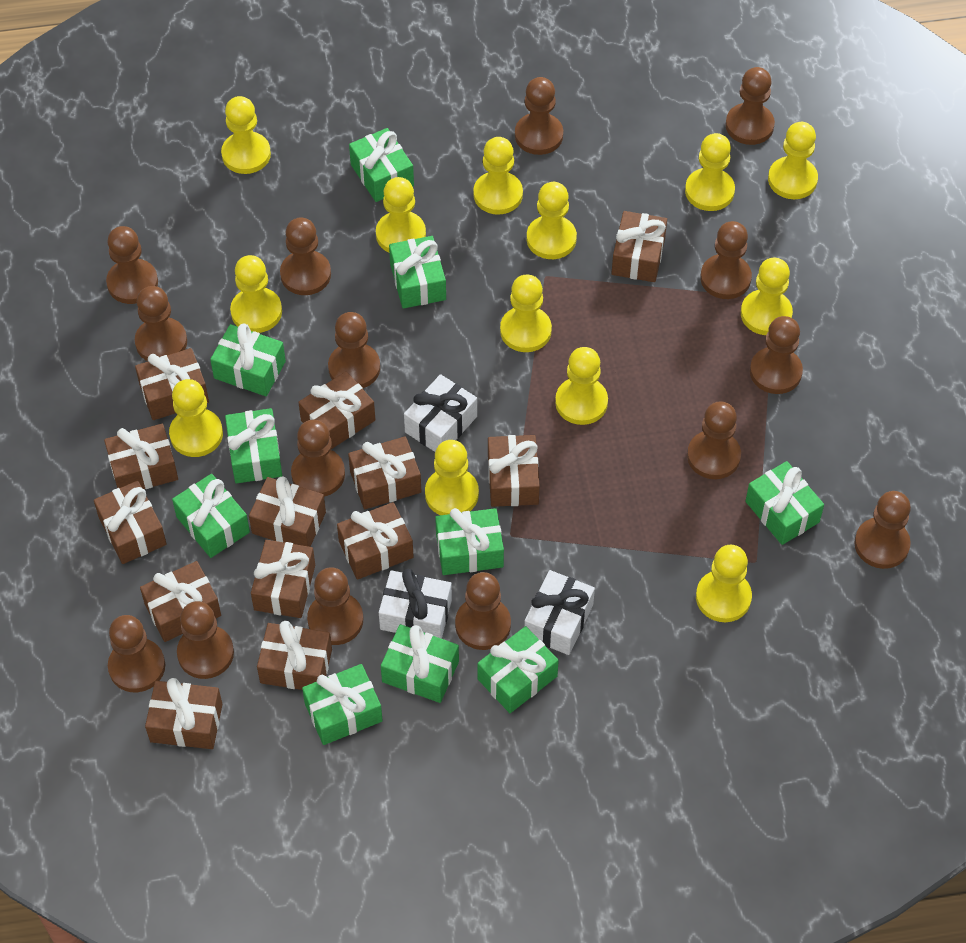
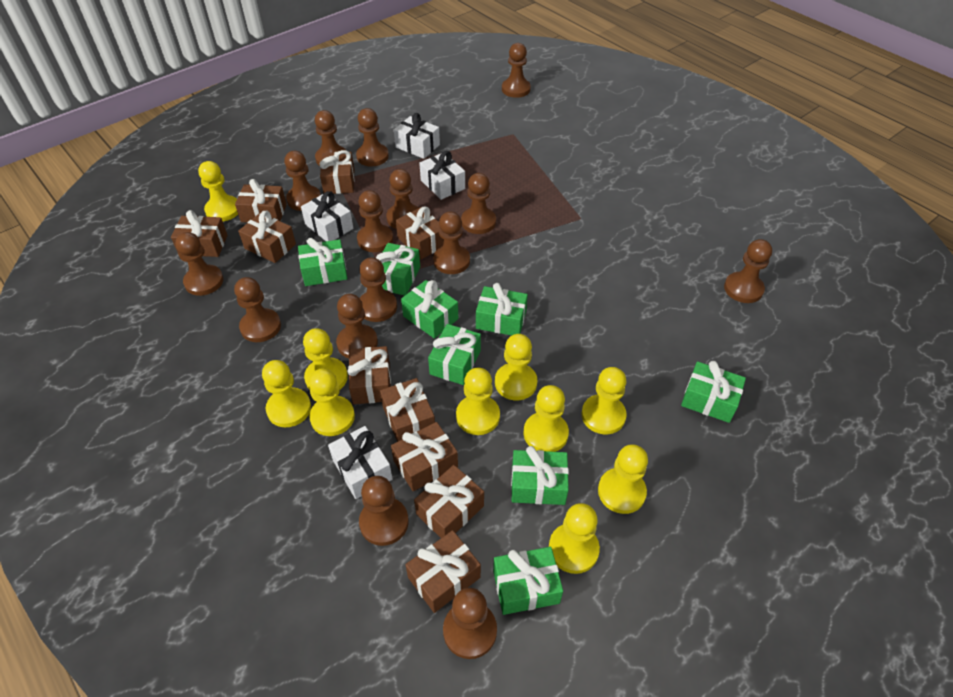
brown gift: 13 -> 10
green gift: 10 -> 8
white gift: 3 -> 4
yellow pawn: 13 -> 10

